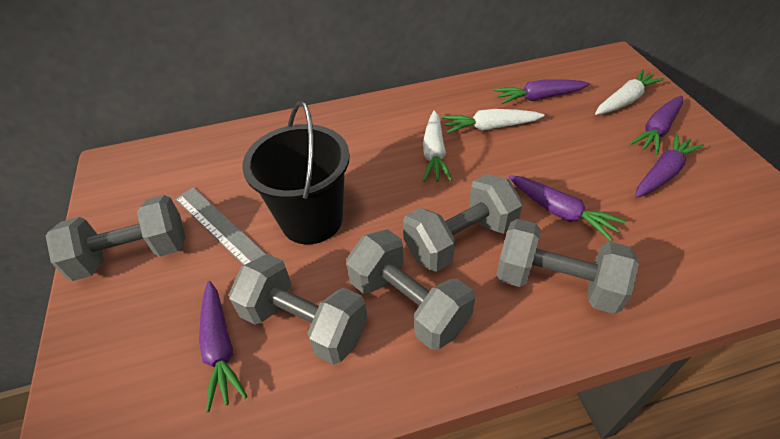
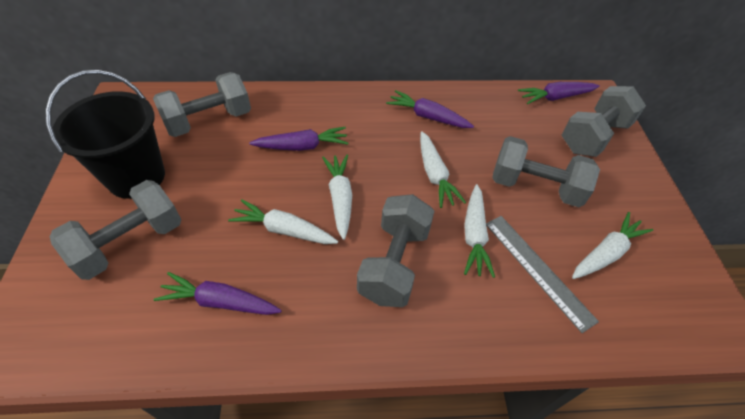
purple carrot: 5 -> 4
white carrot: 3 -> 5

